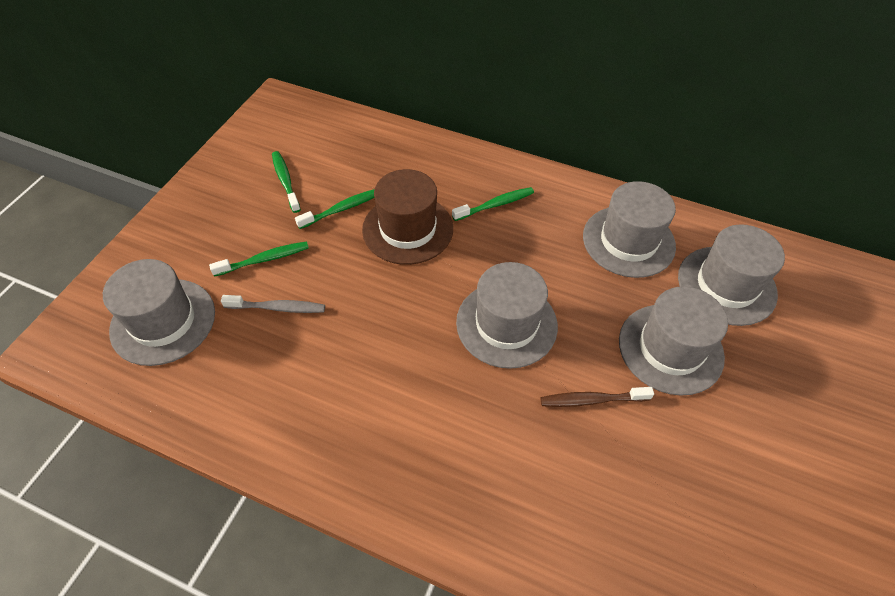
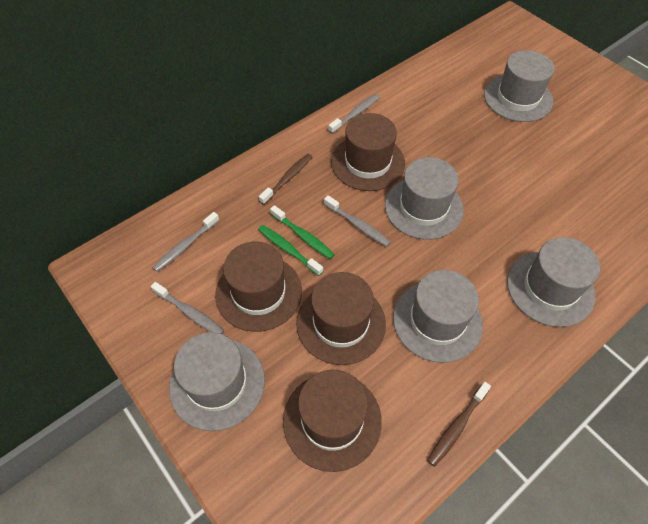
brown hat: 1 -> 4
brown toothbrush: 1 -> 2
green toothbrush: 4 -> 2
grey toothbrush: 1 -> 4

